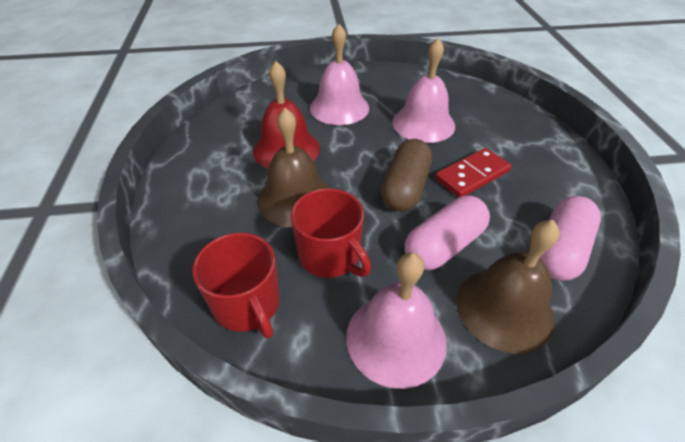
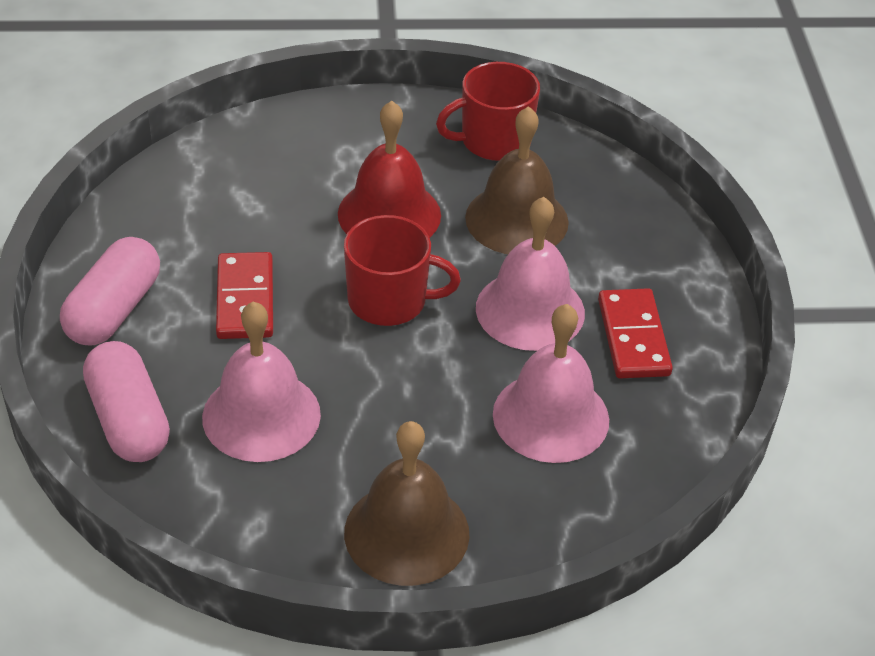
brown capsule: 1 -> 0
red domino: 1 -> 2

